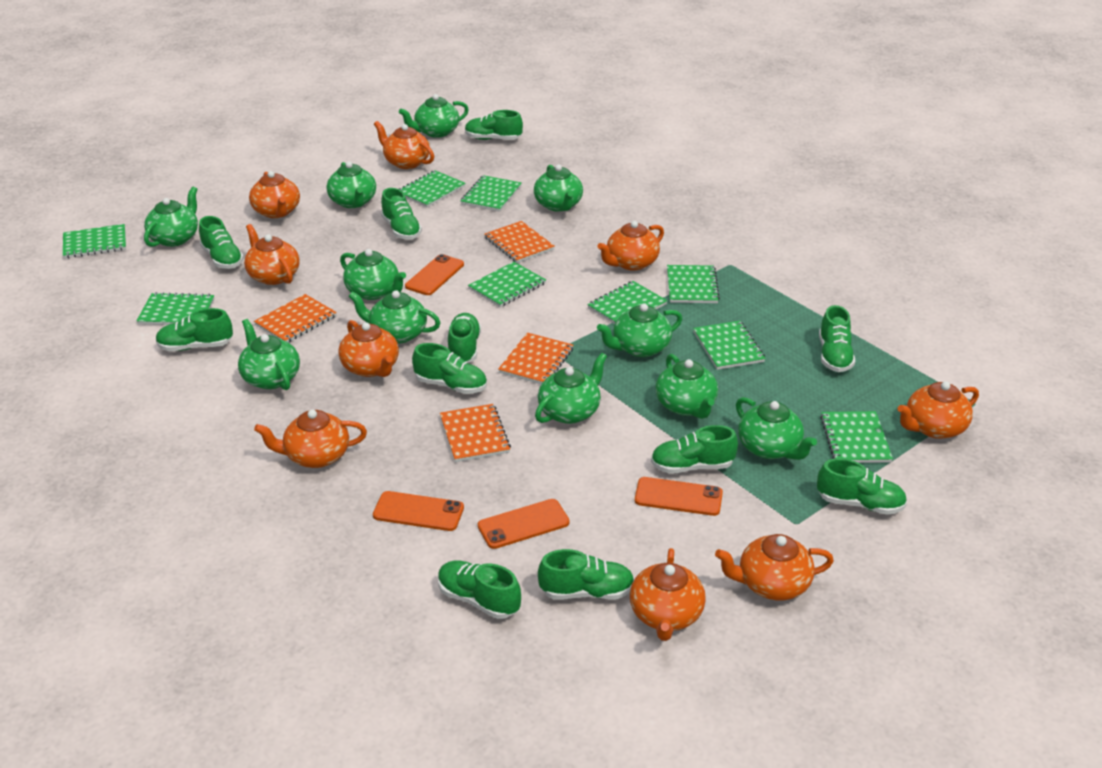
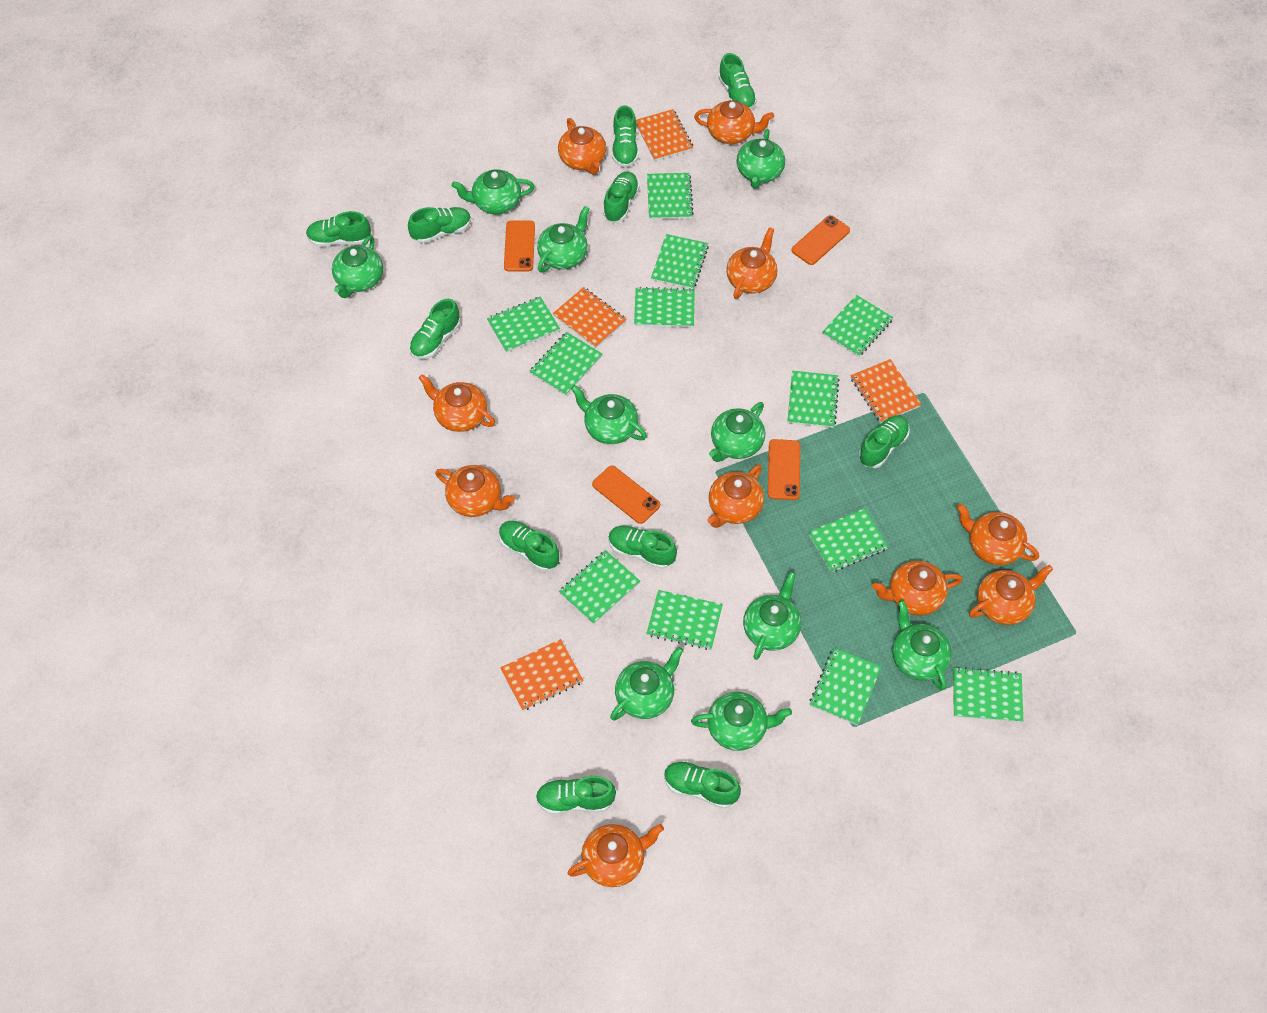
green notebook: 9 -> 12
green teapot: 11 -> 10
orange teapot: 9 -> 10

